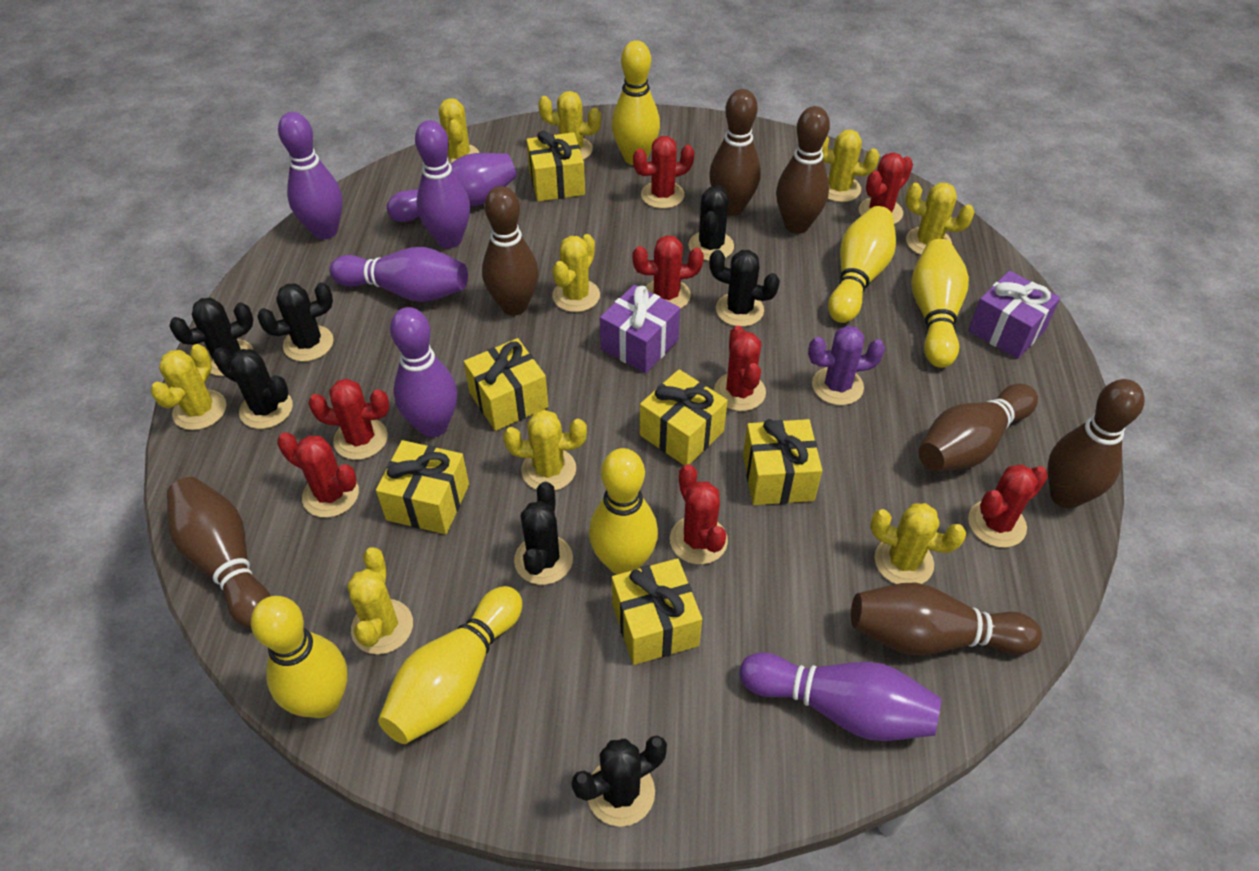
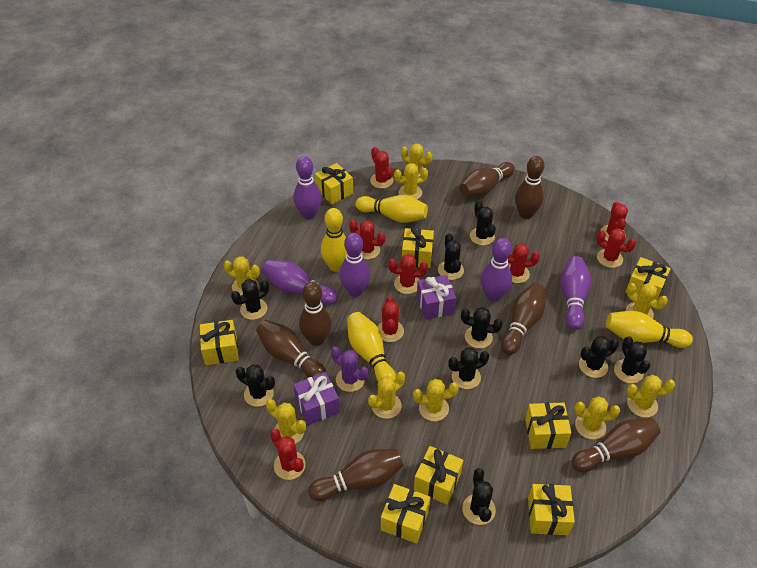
black cactus: 7 -> 9
purple bowling pin: 6 -> 5
yellow bowling pin: 6 -> 4
yellow gift: 6 -> 8

